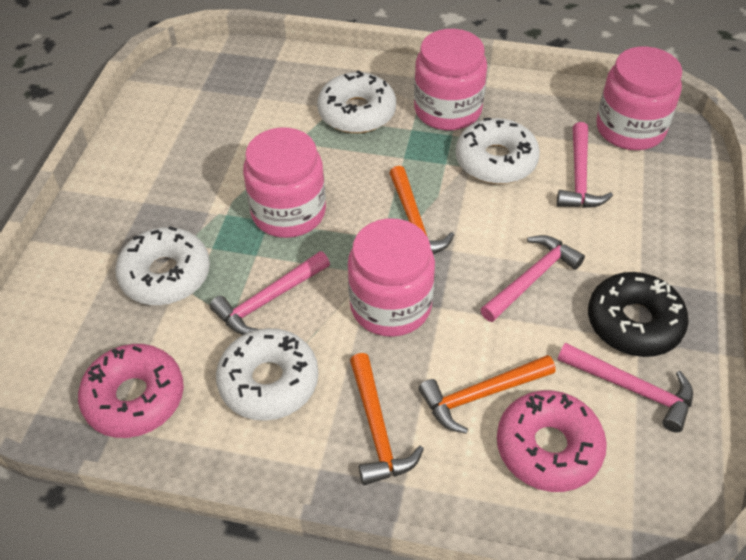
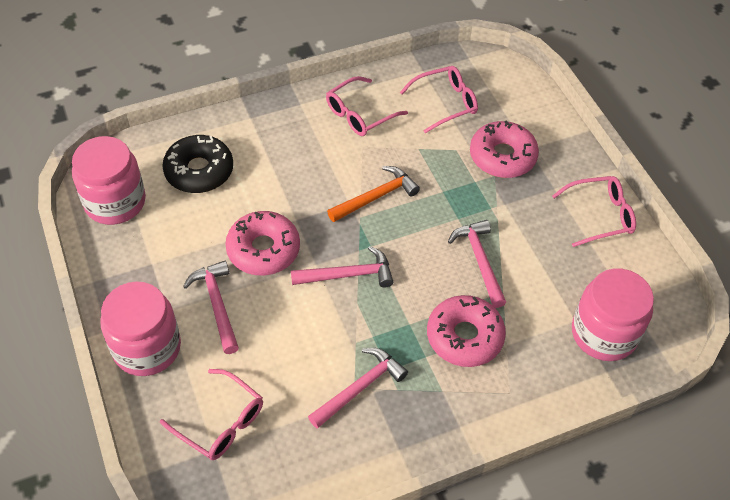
orange hammer: 3 -> 1
pink donut: 2 -> 3
pink glasses: 0 -> 4
pink jar: 4 -> 3
white donut: 4 -> 0

